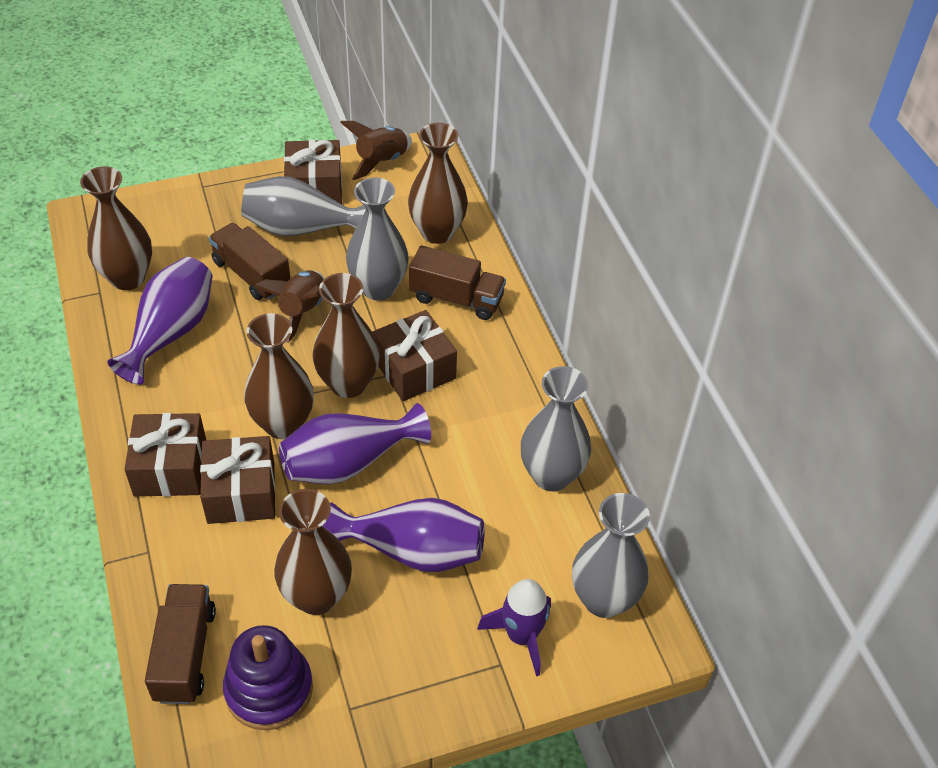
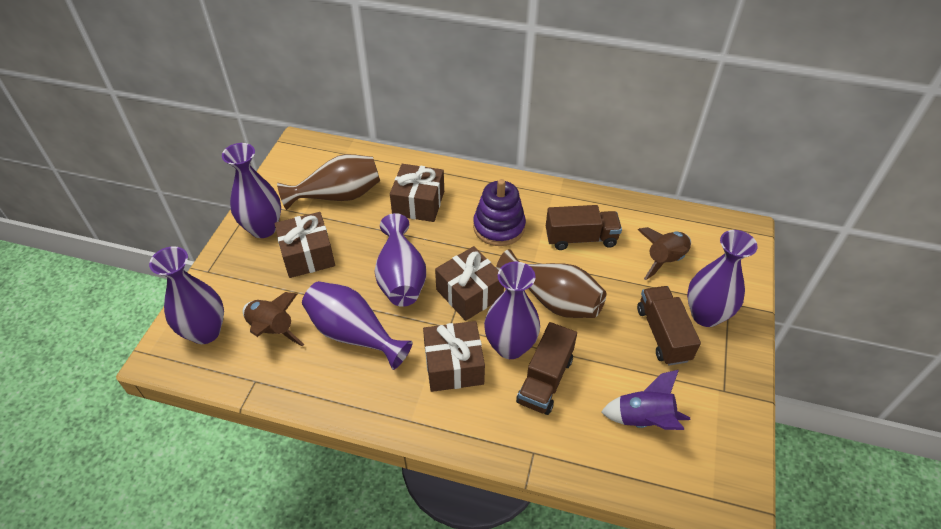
brown vase: 5 -> 2
grey vase: 4 -> 0
purple vase: 3 -> 6

